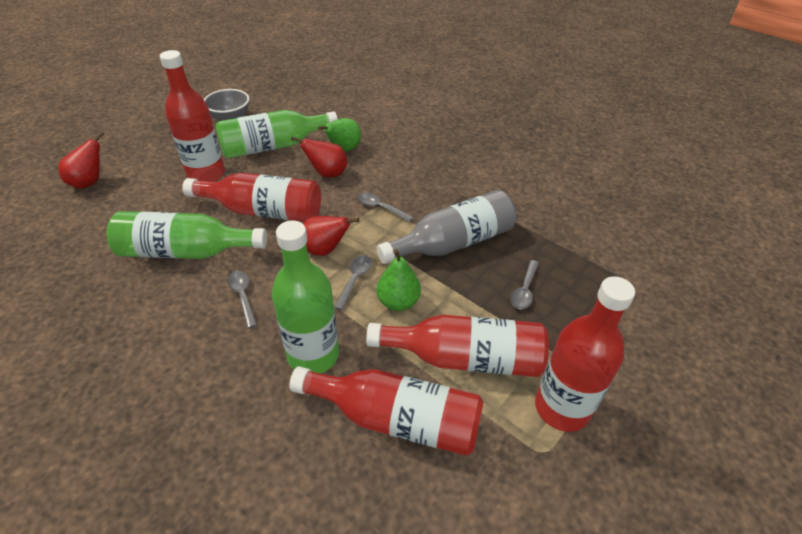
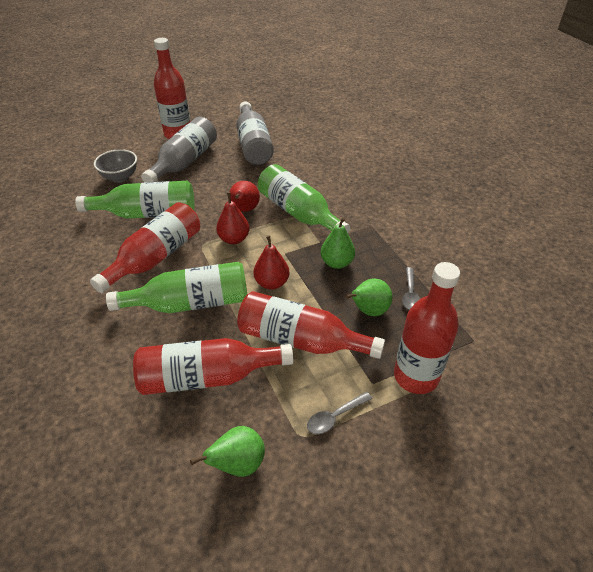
green pear: 2 -> 3
grey bottle: 1 -> 2
grey spoon: 4 -> 2

